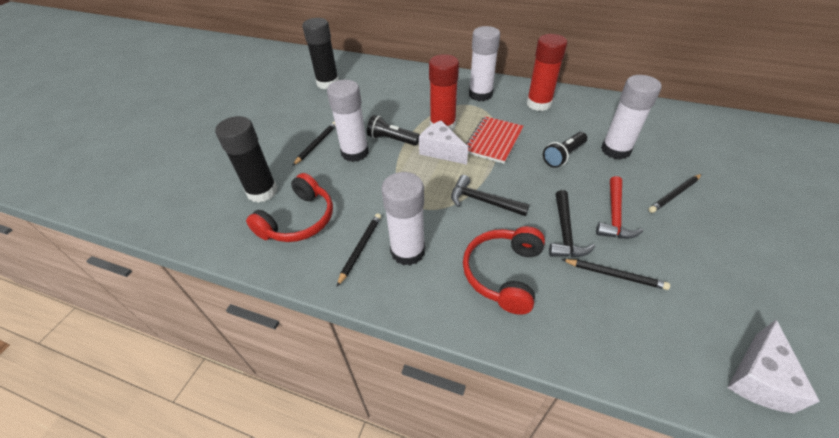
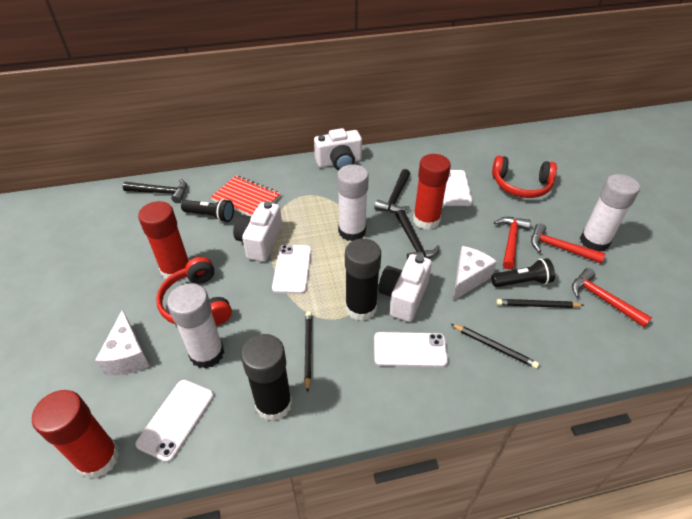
black hammer: 2 -> 3
black pencil: 4 -> 3
red glue stick: 2 -> 3
red hammer: 1 -> 3
white camera: 0 -> 3
white glue stick: 4 -> 3
white phone: 0 -> 4

